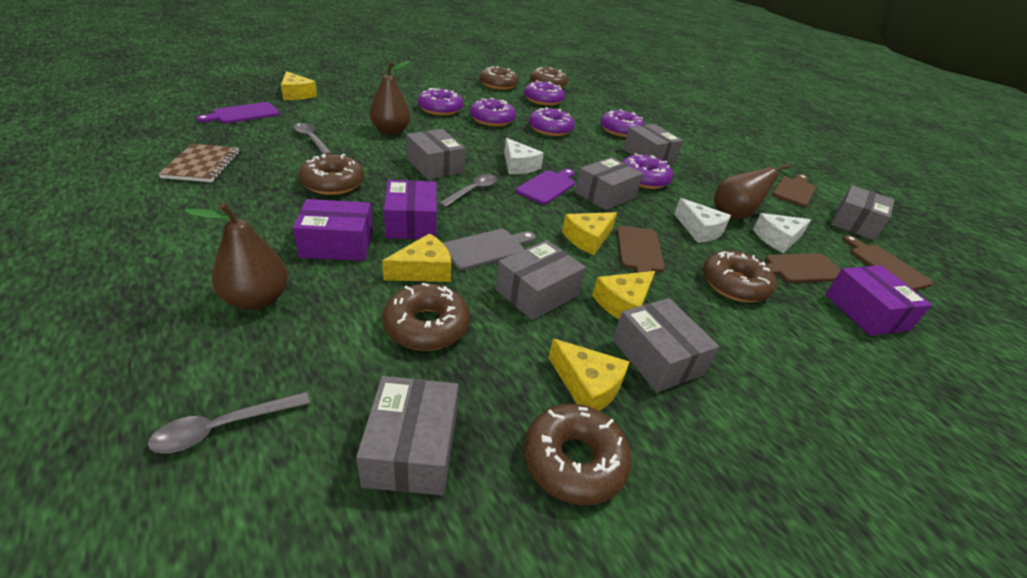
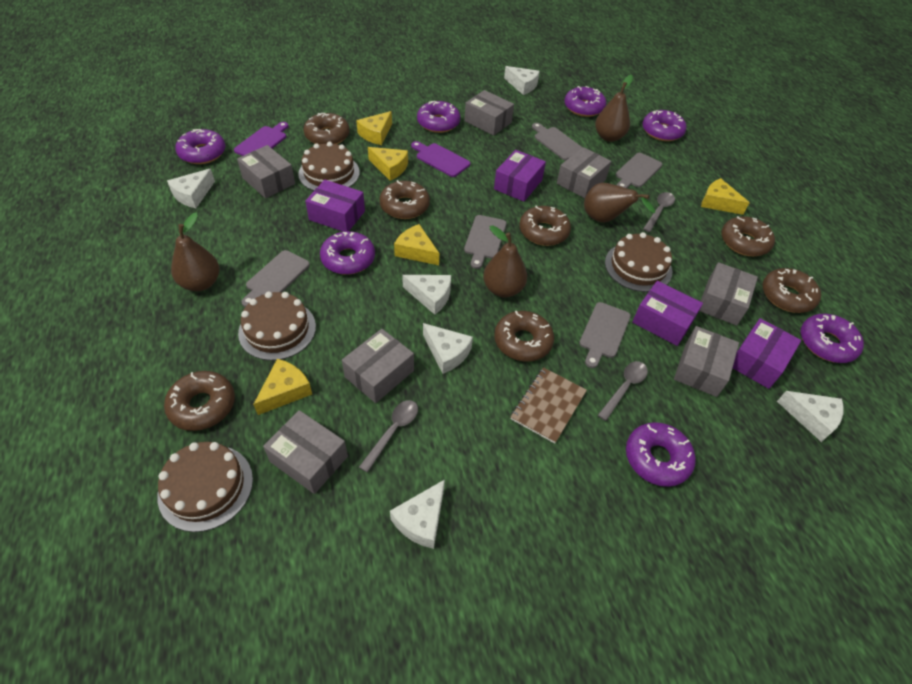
brown cake: 0 -> 4
brown cutting board: 4 -> 0
brown donut: 6 -> 7
brown pear: 3 -> 4
grey cutting board: 1 -> 5
purple box: 3 -> 4
purple donut: 6 -> 7
white cheese: 3 -> 6

